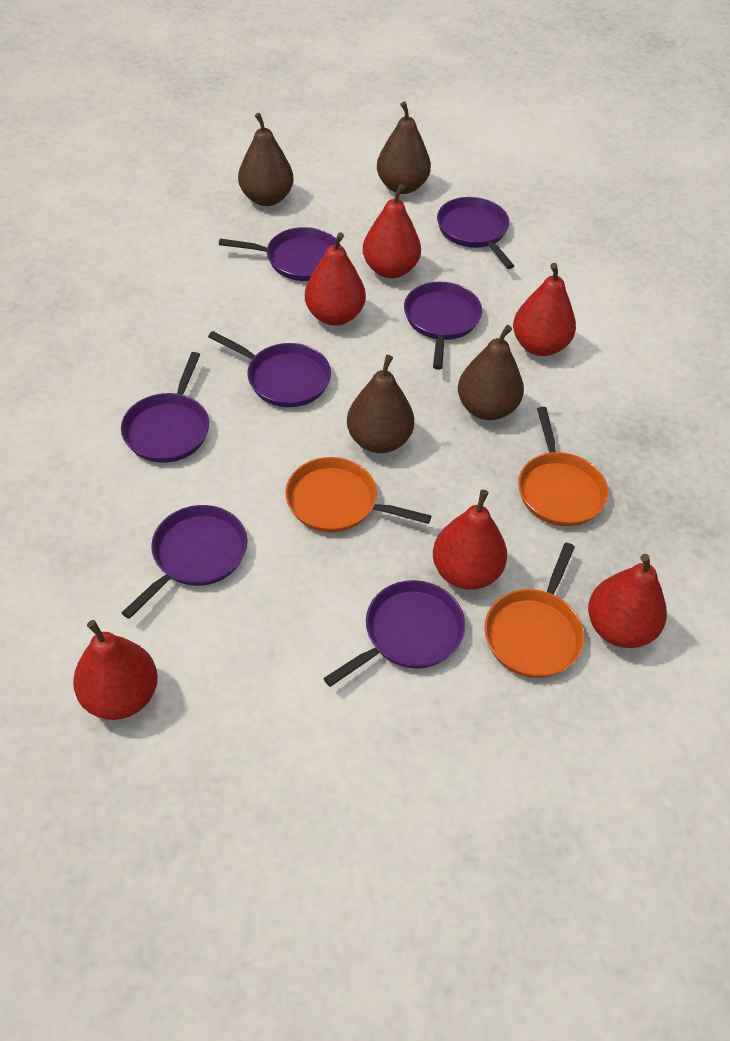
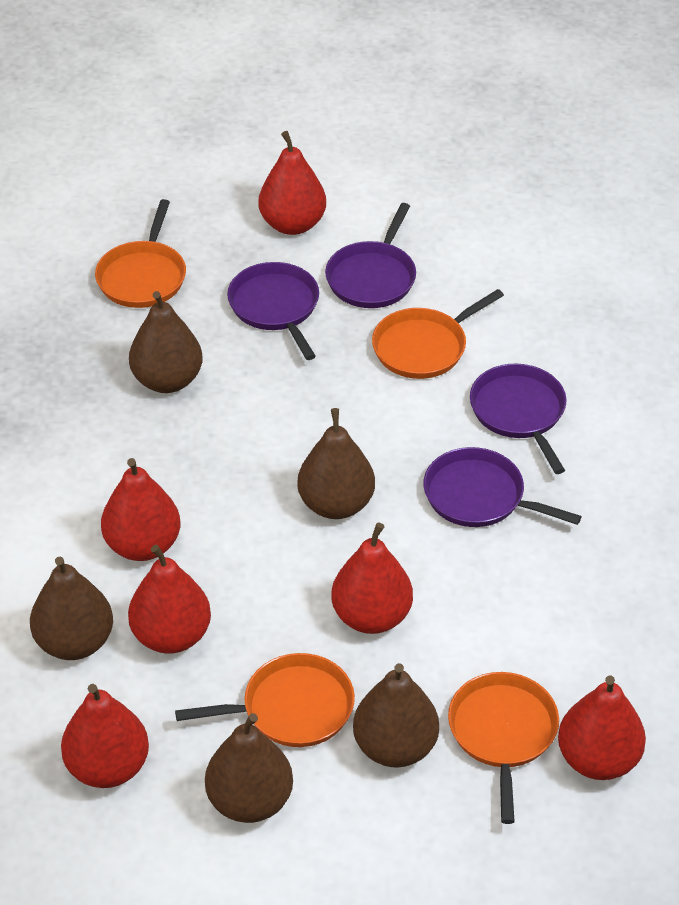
brown pear: 4 -> 5
orange pan: 3 -> 4
purple pan: 7 -> 4

